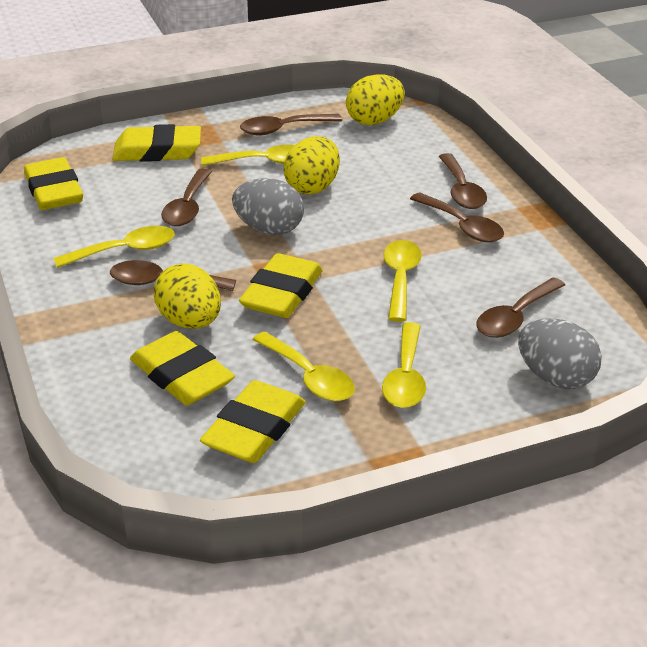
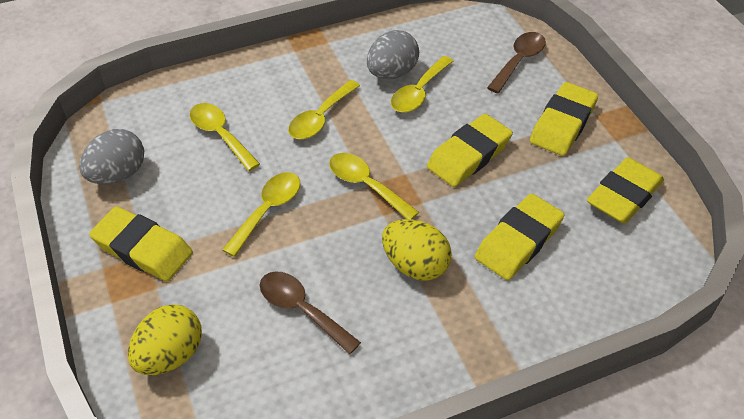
brown spoon: 6 -> 2
yellow egg: 3 -> 2

